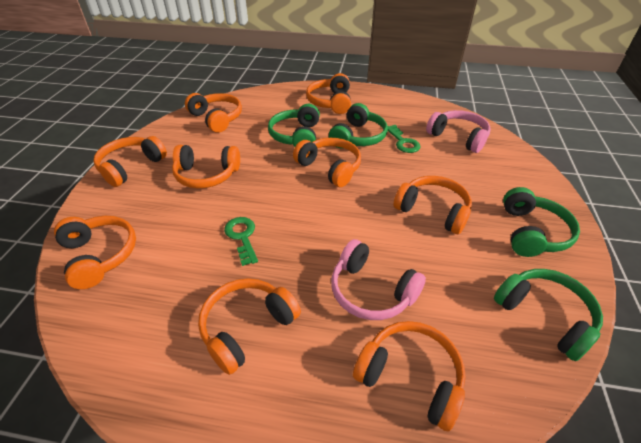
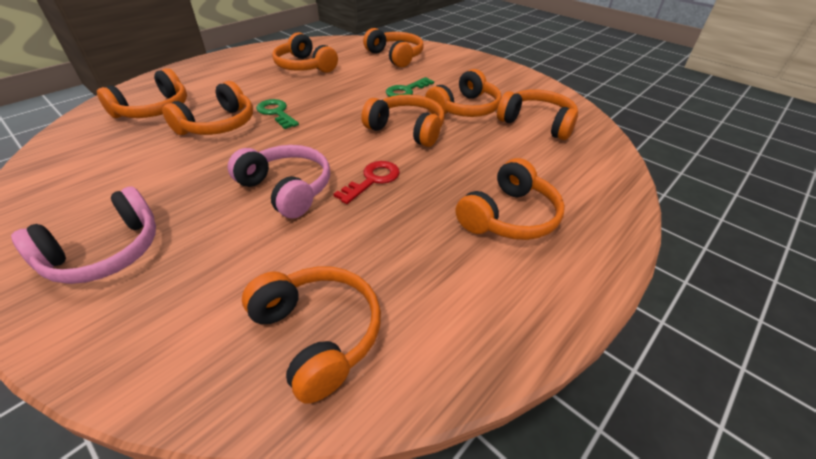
green headphones: 4 -> 0
red key: 0 -> 1

